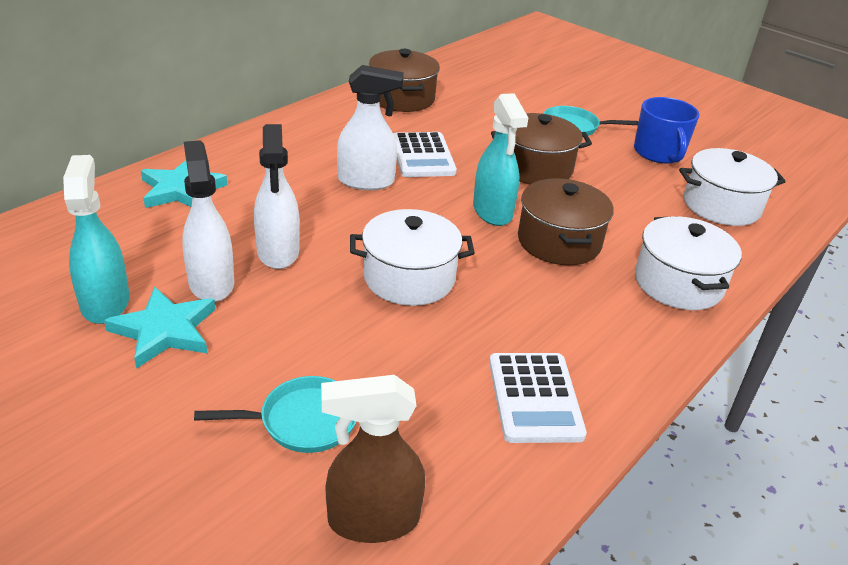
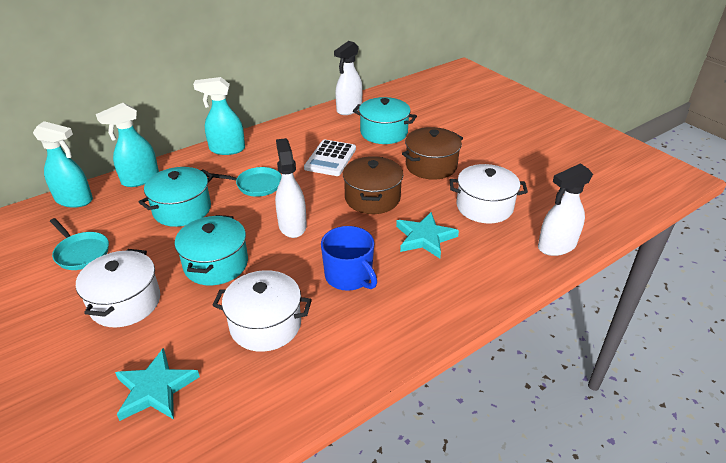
brown pot: 3 -> 2
brown spray bottle: 1 -> 0
turquoise pot: 0 -> 3
turquoise spray bottle: 2 -> 3
white calculator: 2 -> 1

